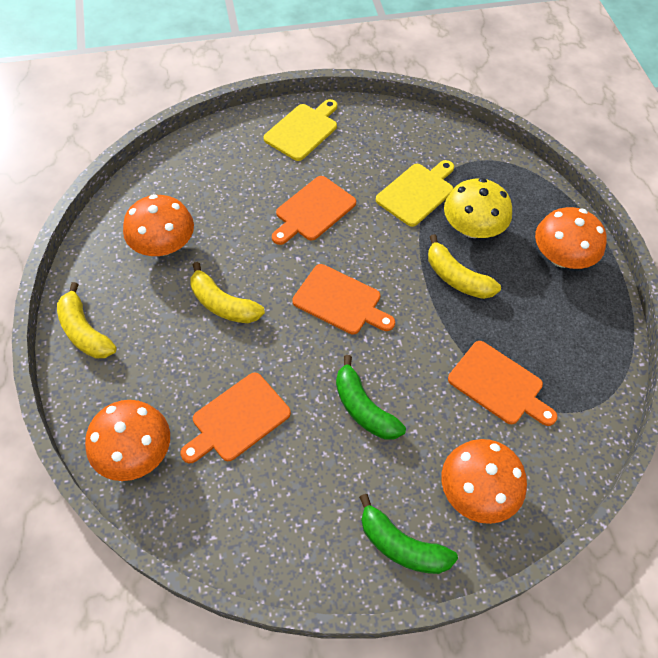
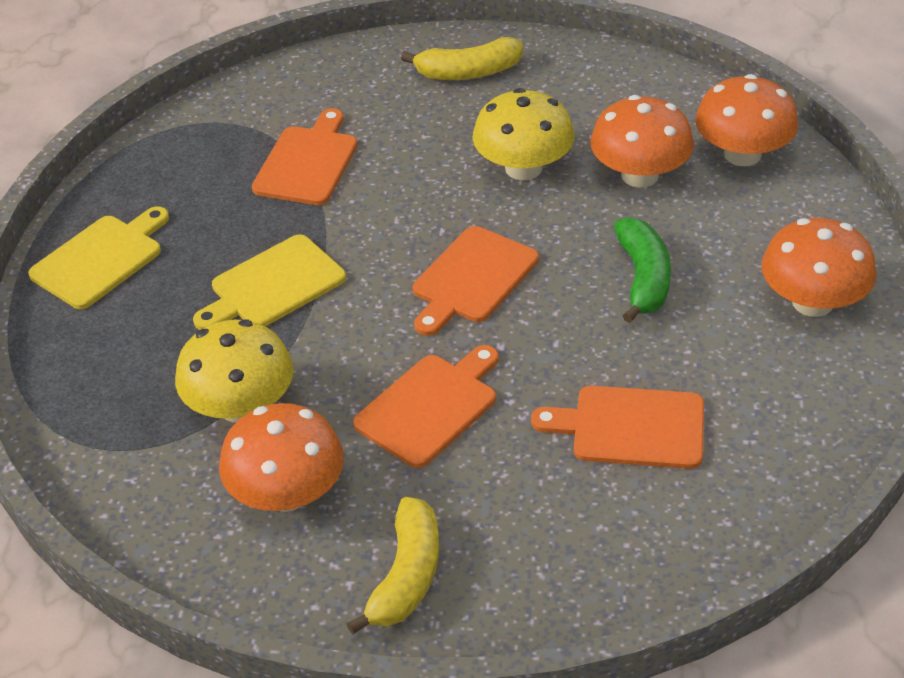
green banana: 2 -> 1
yellow banana: 3 -> 2
yellow mushroom: 1 -> 2

